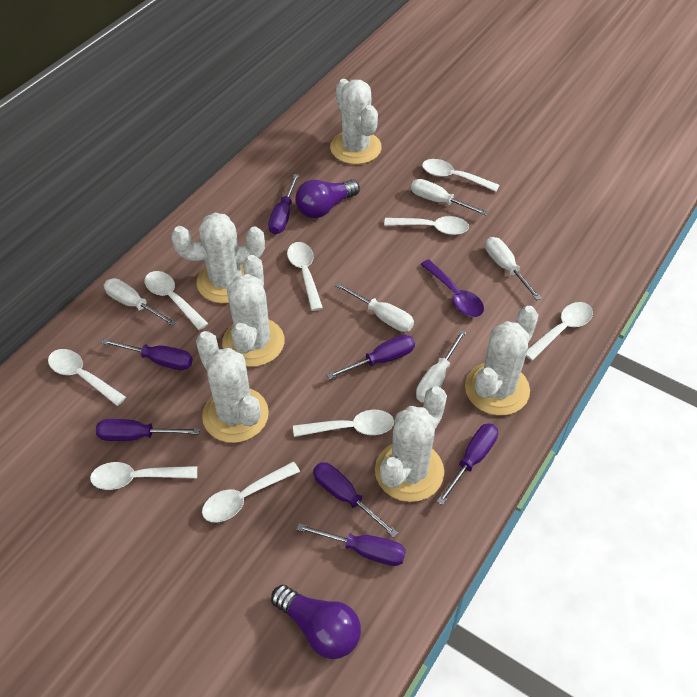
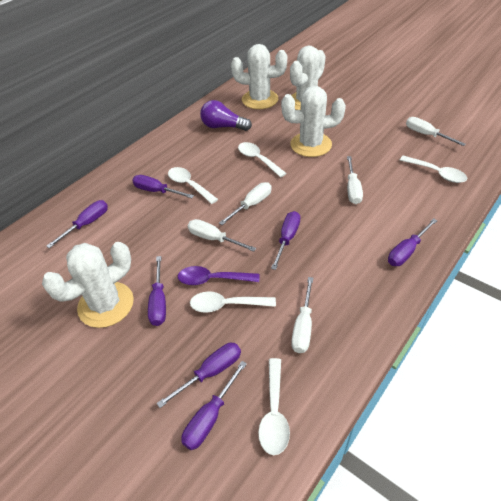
purple light bulb: 2 -> 1
white cactus: 6 -> 4
white spoon: 9 -> 5

